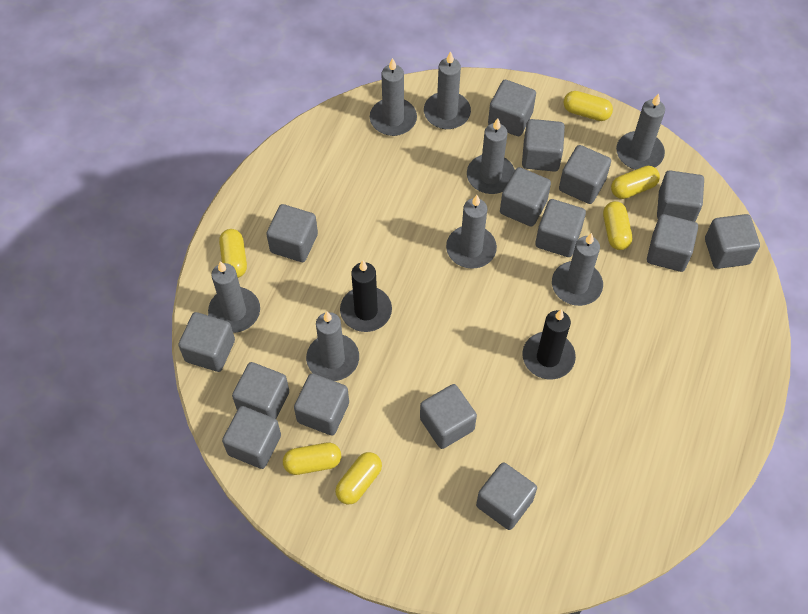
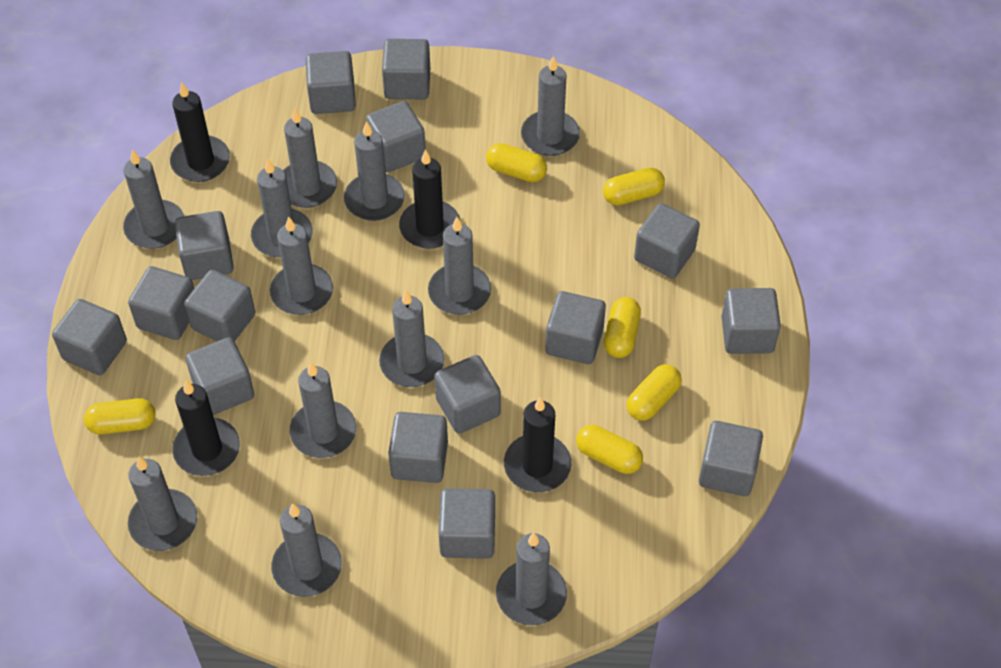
black candle: 2 -> 4
grey candle: 8 -> 12

